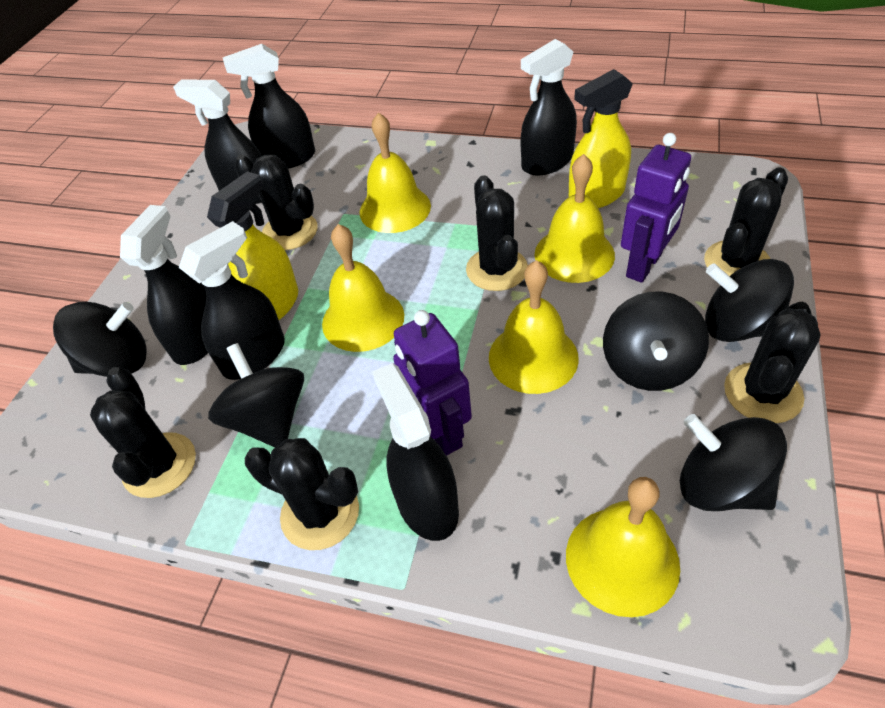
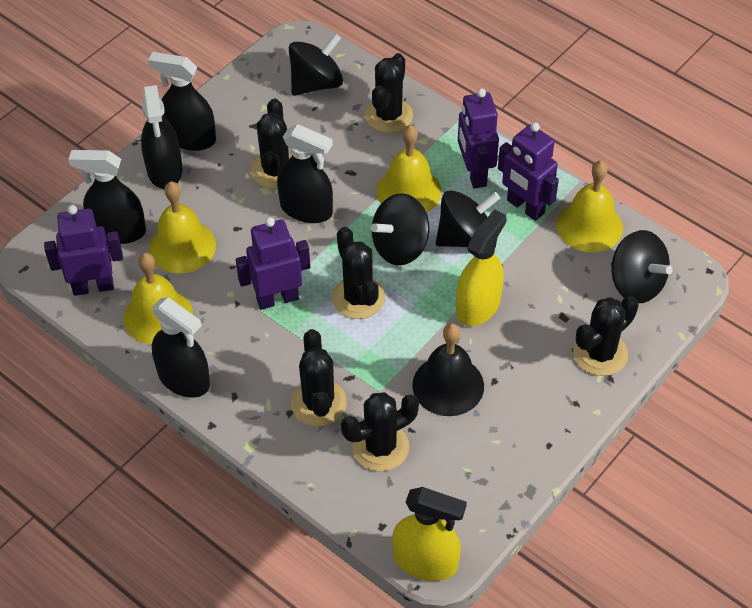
black bell: 0 -> 1
black spinning top: 5 -> 4
black spray bottle: 6 -> 5
purple robot: 2 -> 4
yellow bell: 5 -> 4

